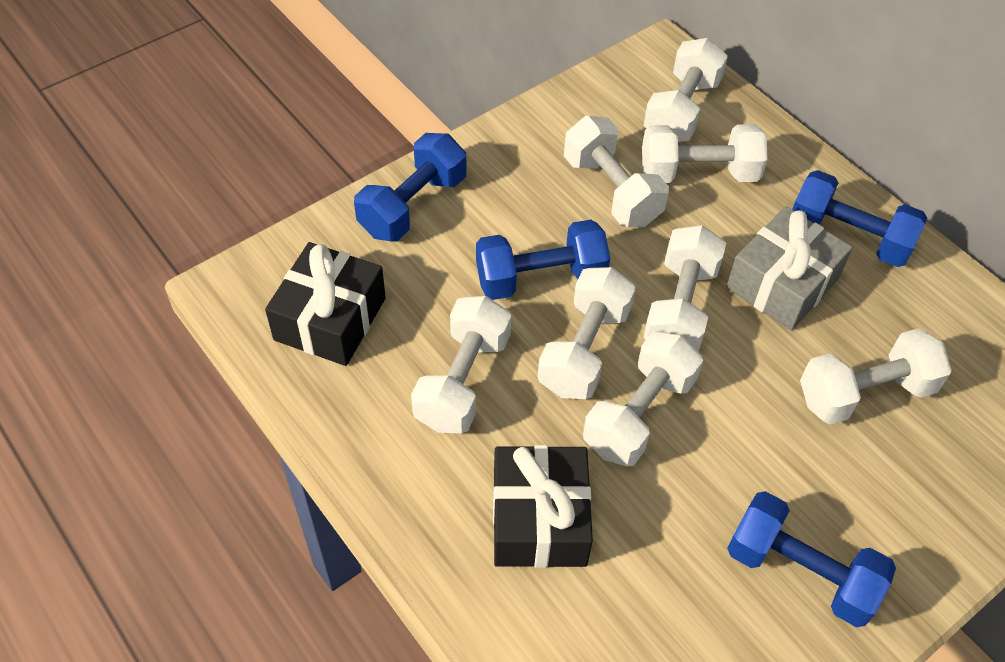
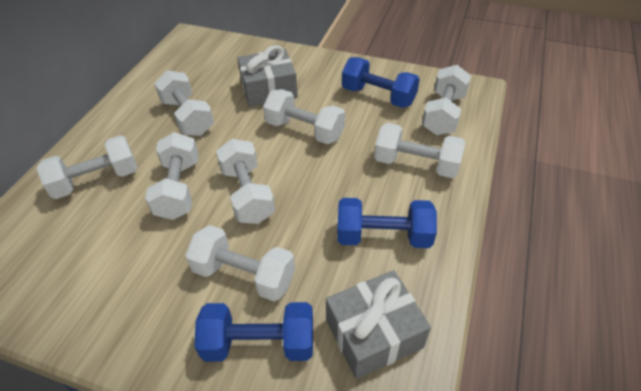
black gift: 2 -> 0
blue dumbbell: 4 -> 3
grey gift: 1 -> 2

